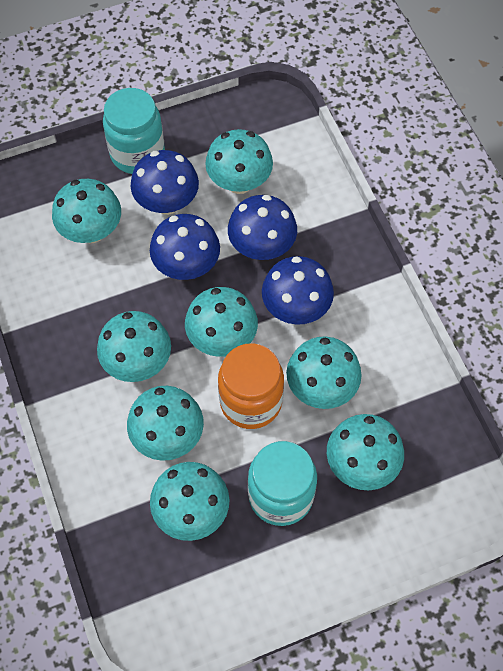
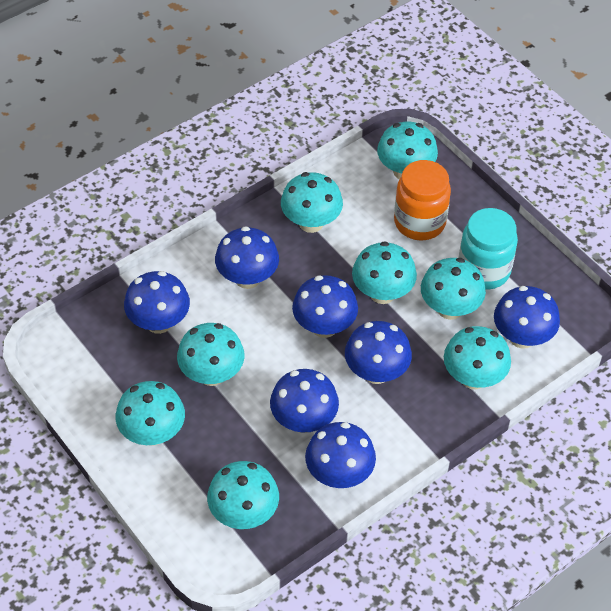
blue mushroom: 4 -> 7
turquoise jar: 2 -> 1

